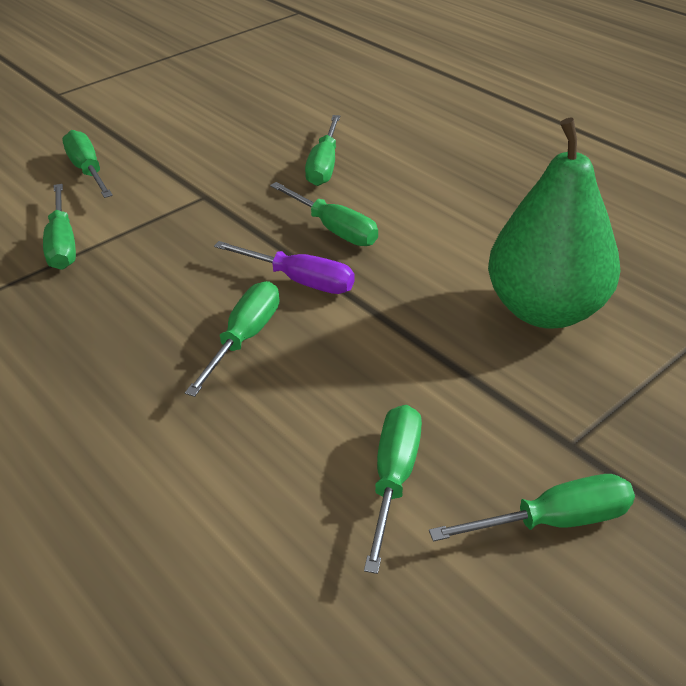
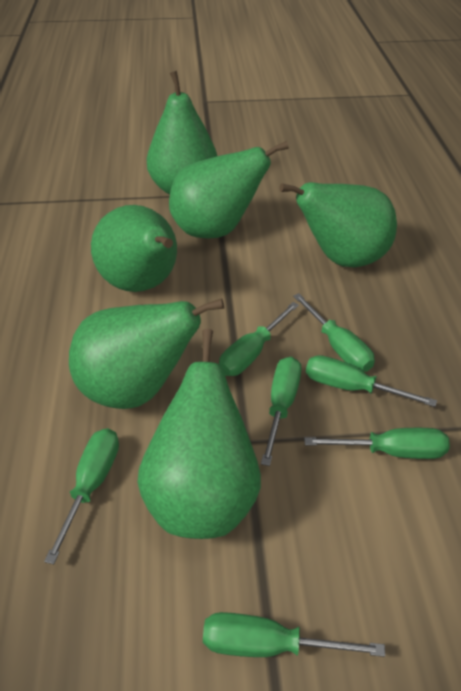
green pear: 1 -> 6
purple screwdriver: 1 -> 0

